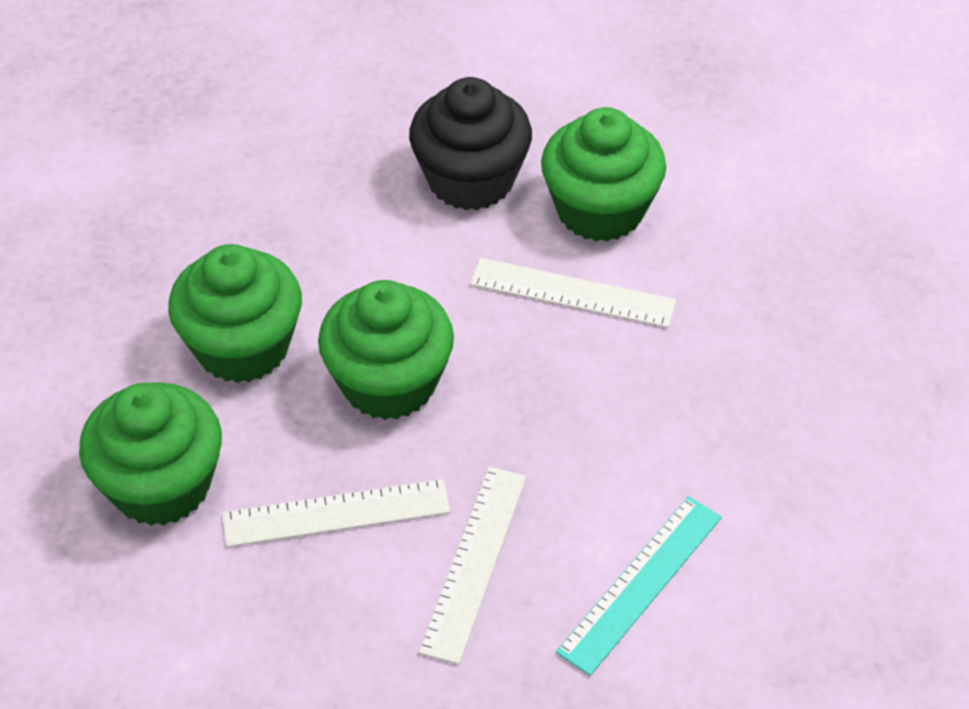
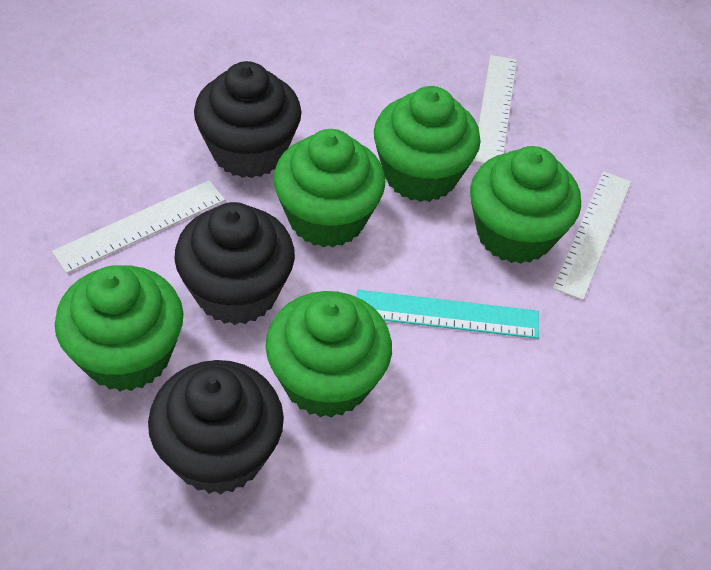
black cupcake: 1 -> 3
green cupcake: 4 -> 5

